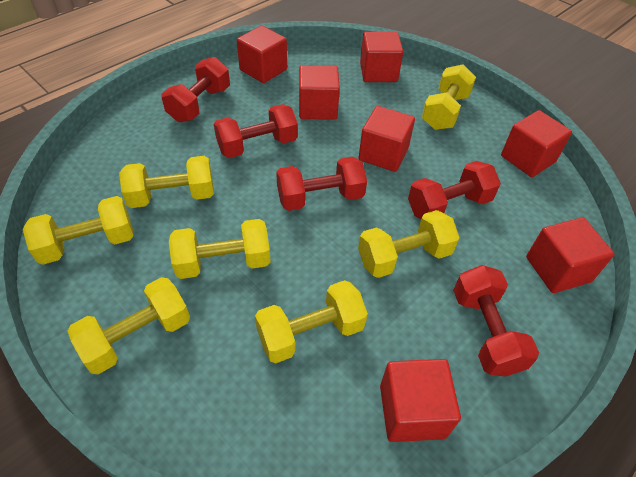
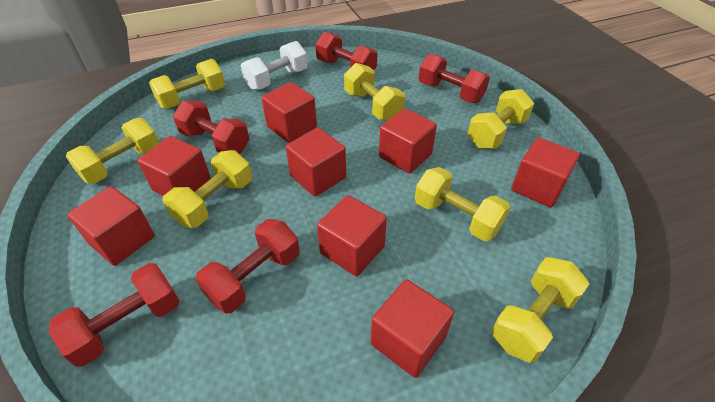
red cube: 7 -> 8
white dumbbell: 0 -> 1

